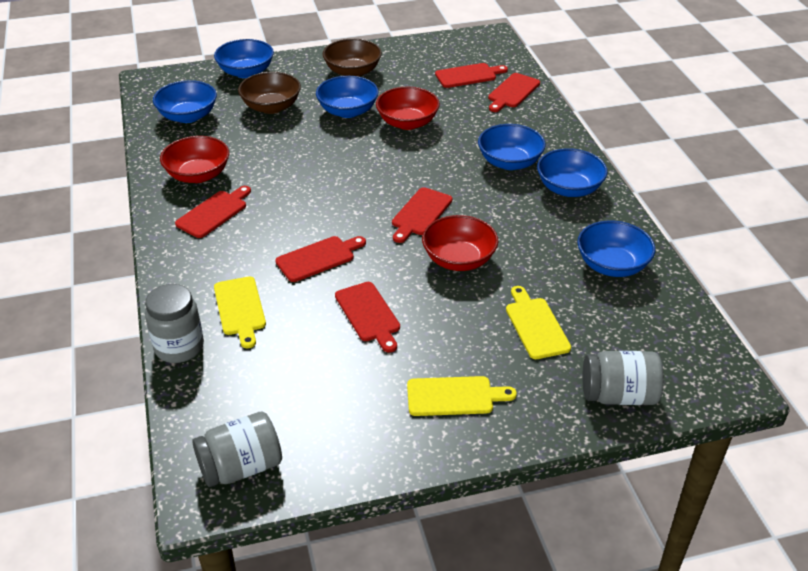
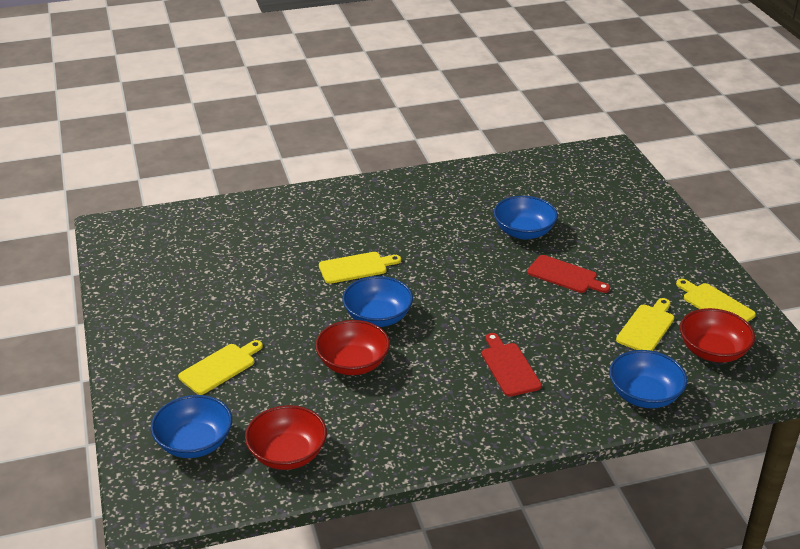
blue bowl: 6 -> 4
brown bowl: 2 -> 0
grey jar: 3 -> 0
red cutting board: 6 -> 2
yellow cutting board: 3 -> 4

